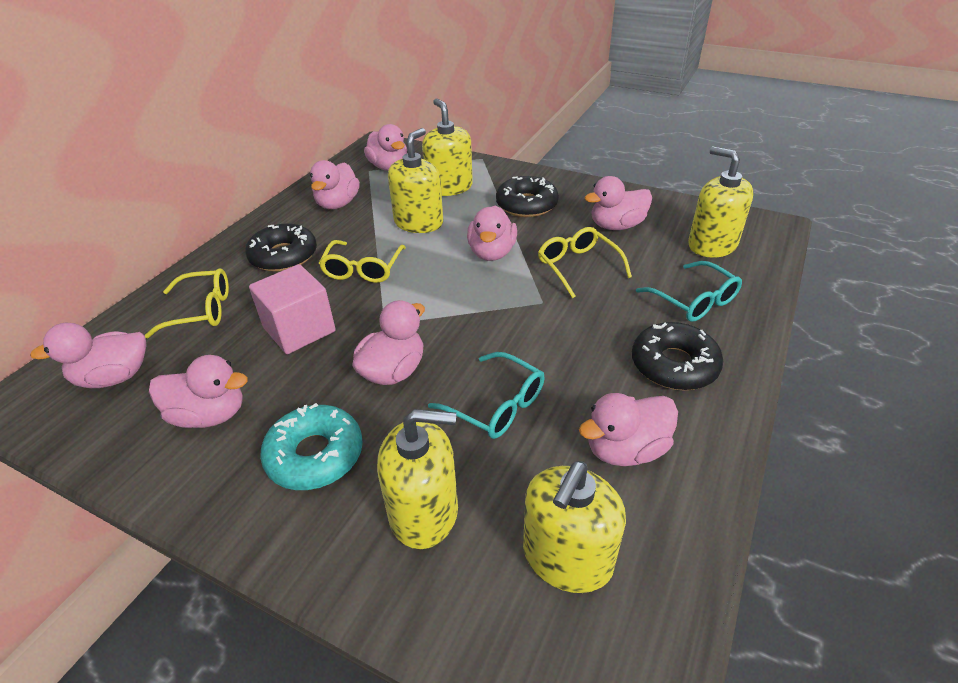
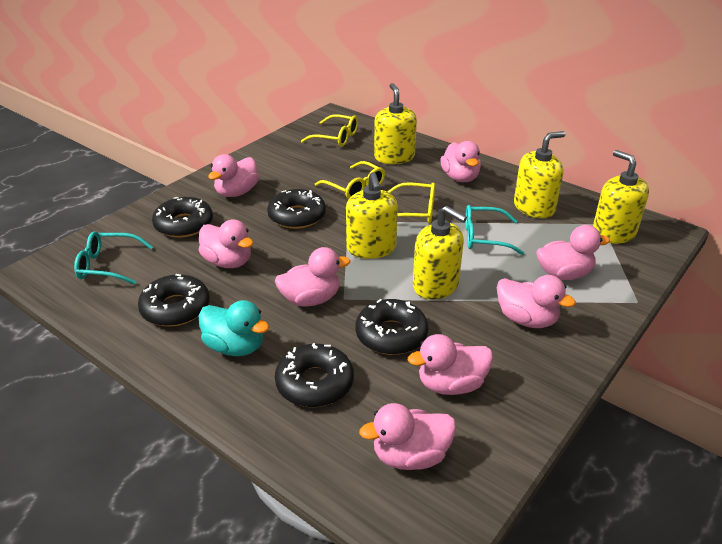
black donut: 3 -> 5
pink cube: 1 -> 0
turquoise donut: 1 -> 0
turquoise duck: 0 -> 1

